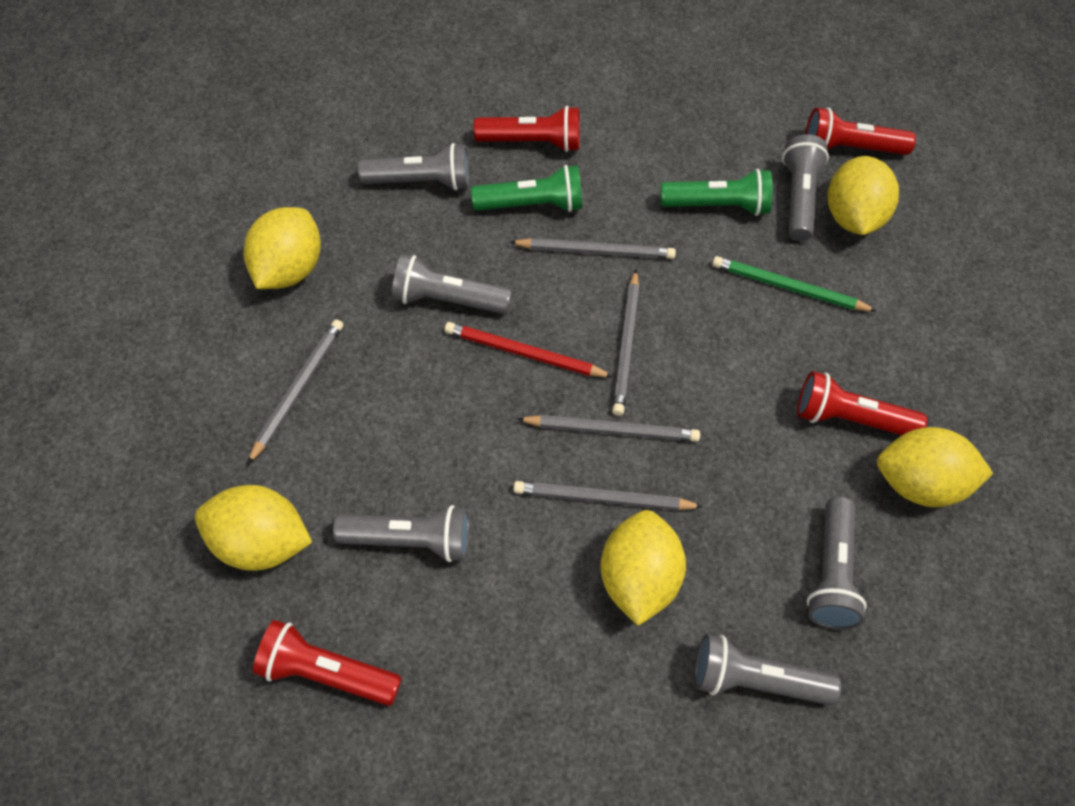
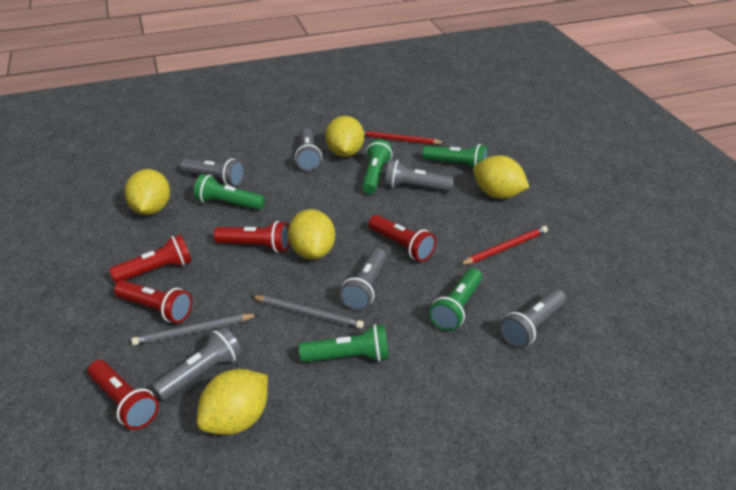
green flashlight: 2 -> 5
green pencil: 1 -> 0
grey pencil: 5 -> 2
red flashlight: 4 -> 5
red pencil: 1 -> 2

